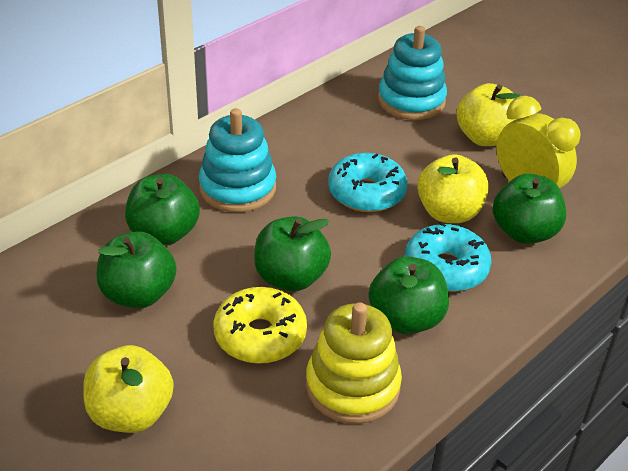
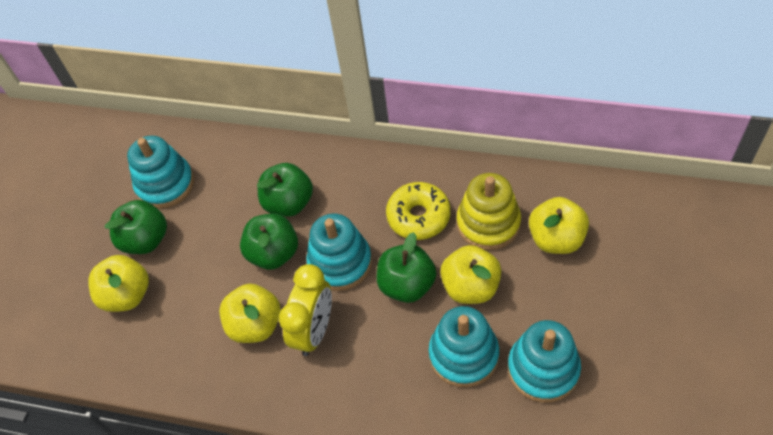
green apple: 5 -> 4
turquoise donut: 2 -> 0
turquoise stacking toy: 2 -> 4
yellow apple: 3 -> 4

